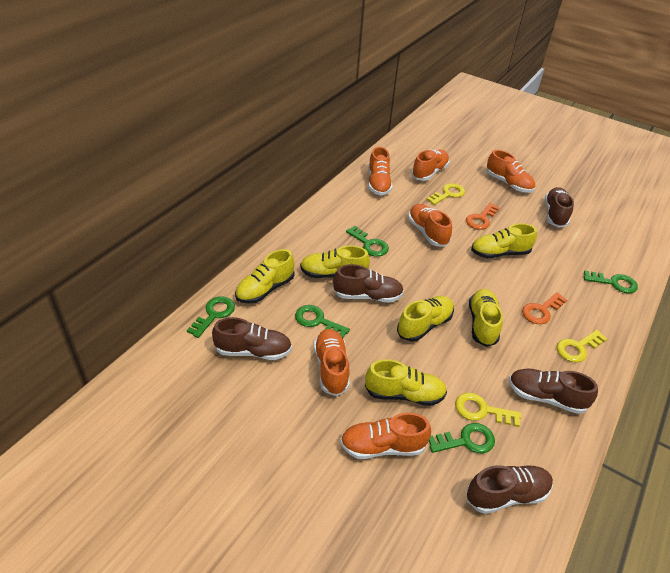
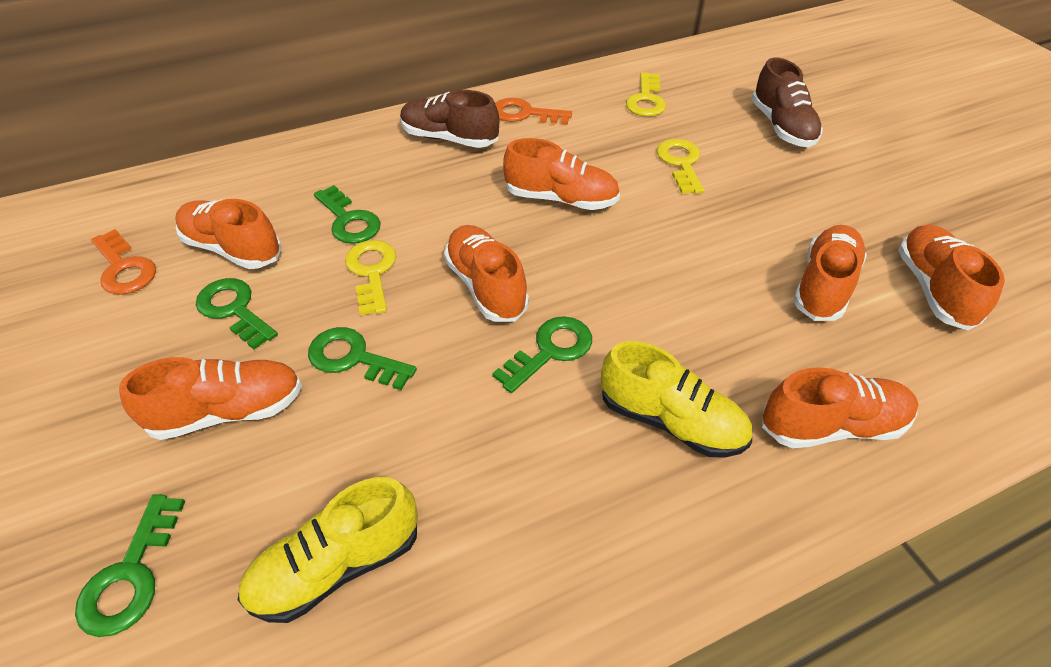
brown shoe: 5 -> 2
orange shoe: 6 -> 7
yellow shoe: 6 -> 2

